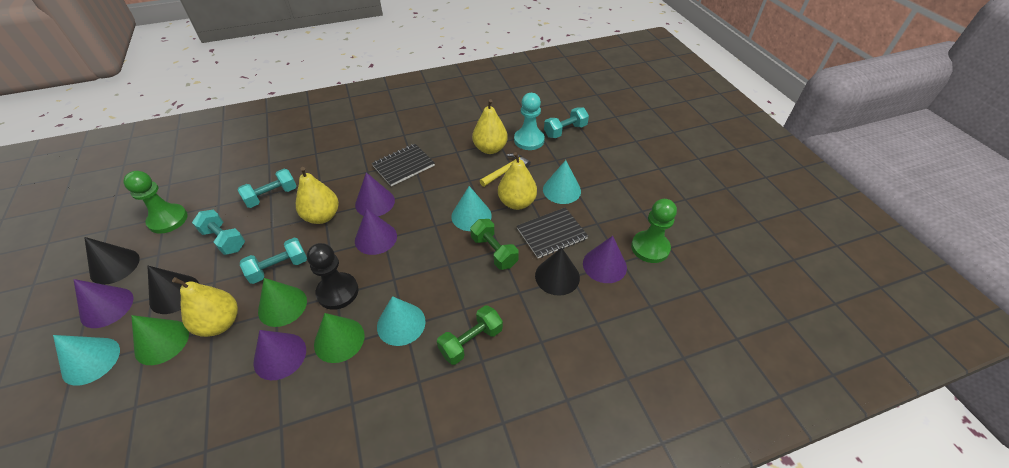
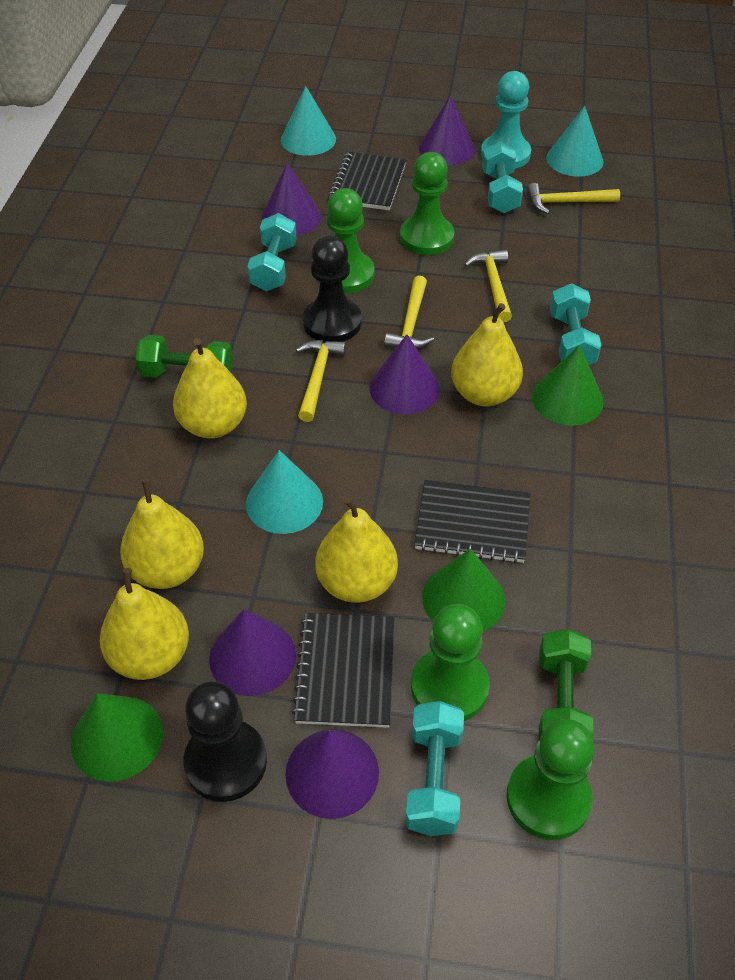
black cone: 3 -> 0
black notebook: 2 -> 3
black pawn: 1 -> 2
green pawn: 2 -> 4
turquoise cone: 4 -> 3
yellow hammer: 1 -> 4
yellow pear: 4 -> 5

